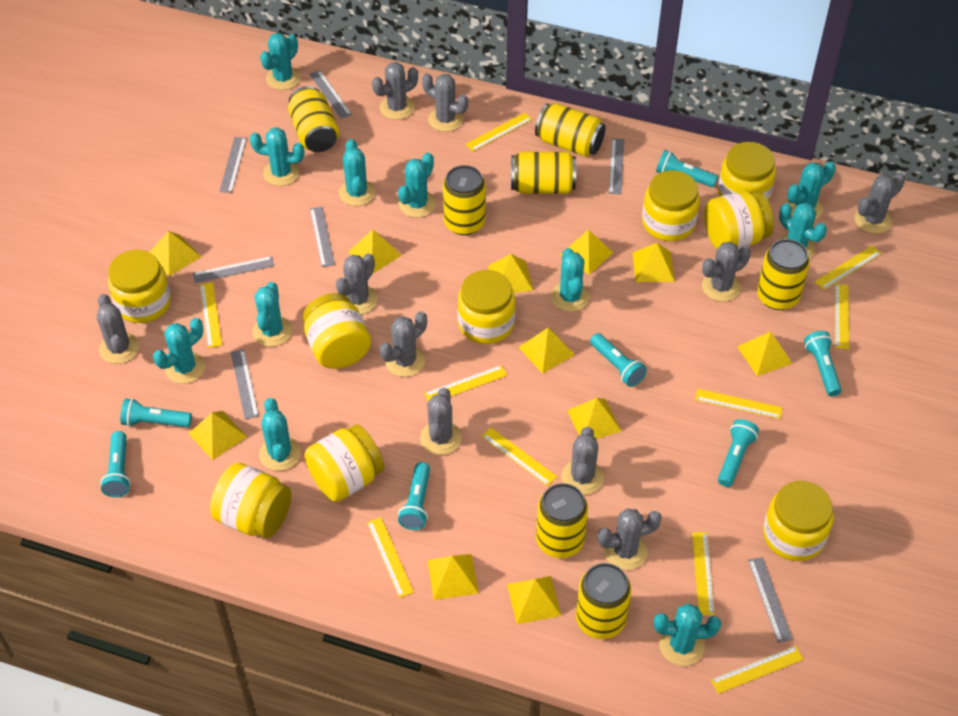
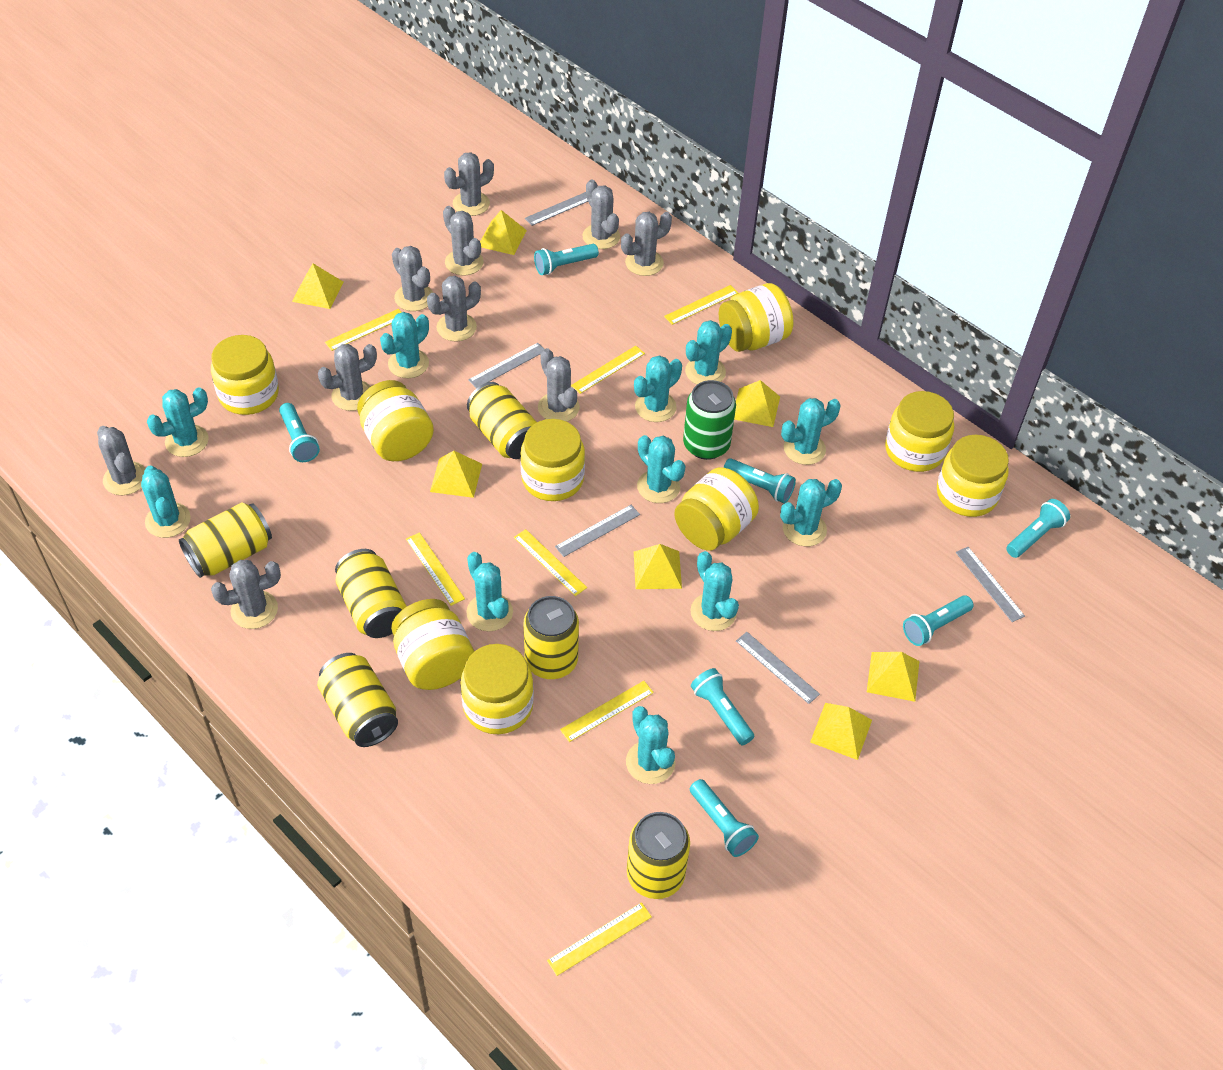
green can: 0 -> 1
grey ruler: 7 -> 5
yellow can: 7 -> 6
yellow pyramid: 11 -> 7
yellow ruler: 10 -> 7

